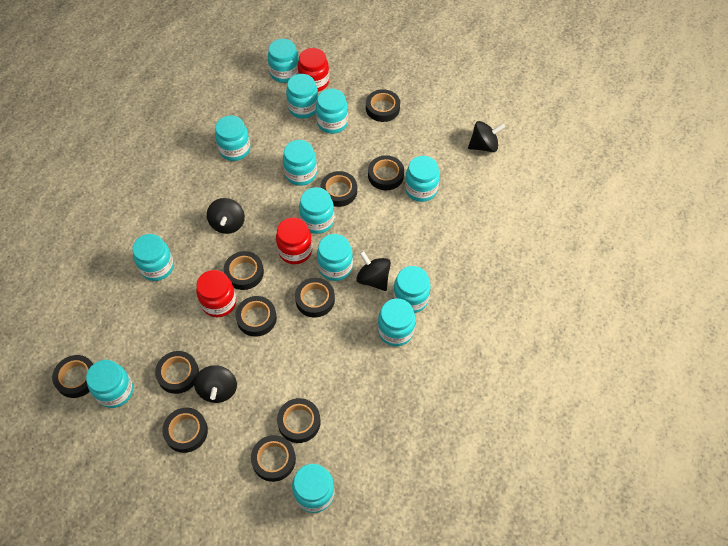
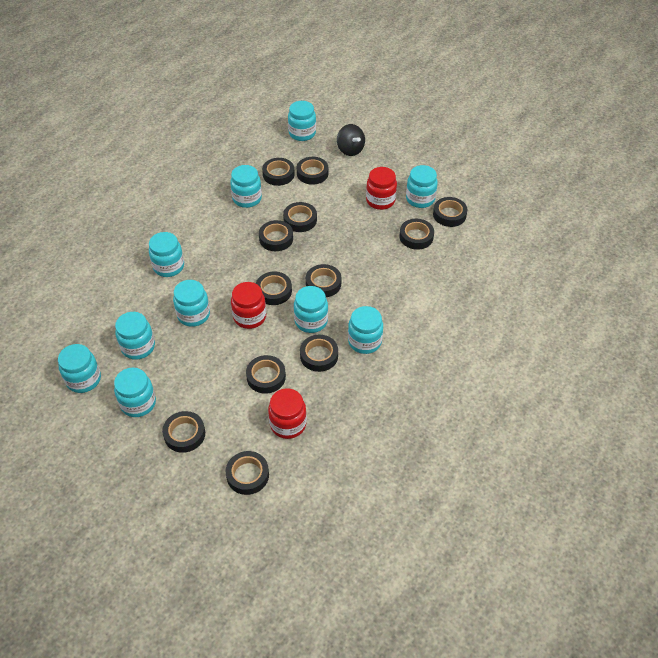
black spinning top: 4 -> 1
black tape: 11 -> 12
turquoise jar: 13 -> 10

